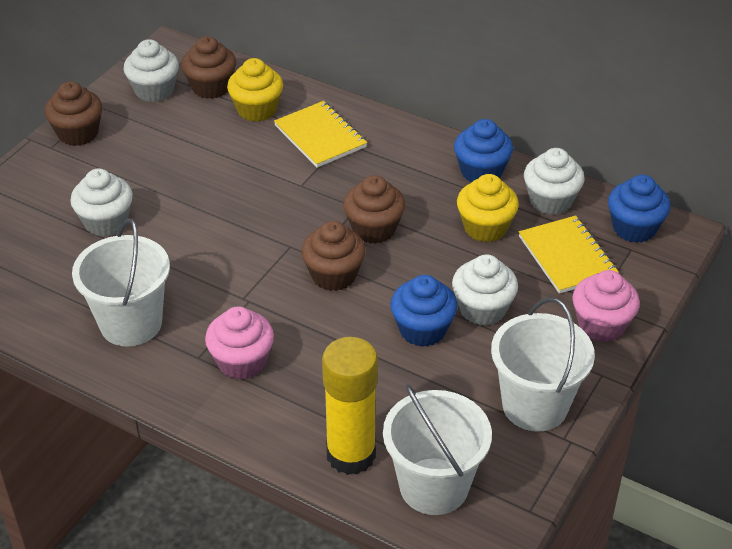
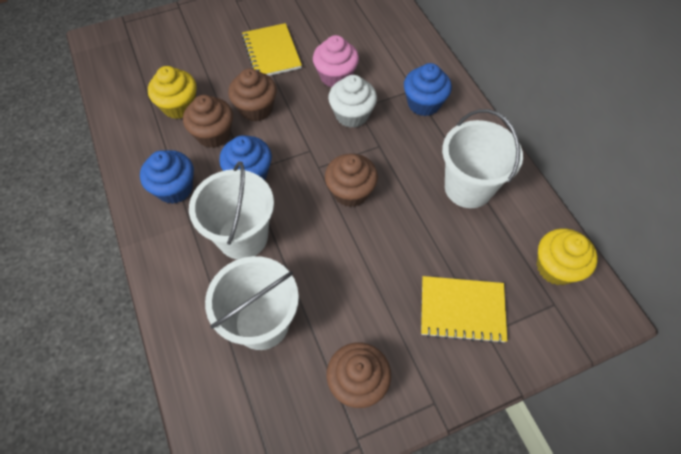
pink cupcake: 2 -> 1
white cupcake: 4 -> 1
yellow glue stick: 1 -> 0

